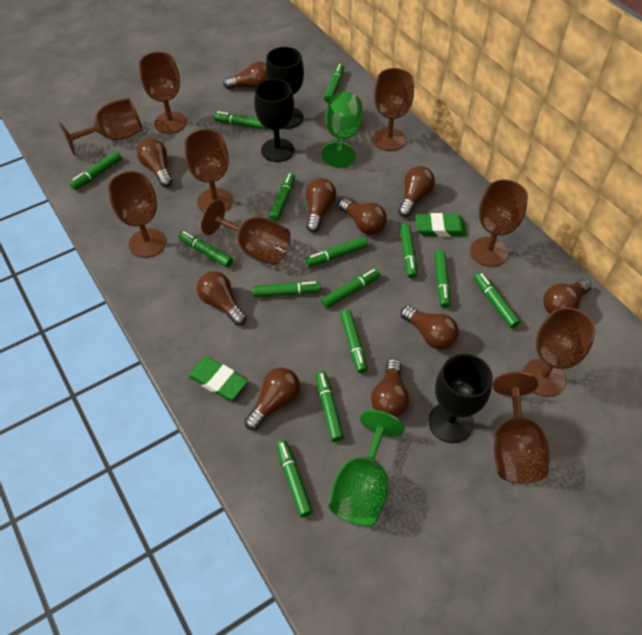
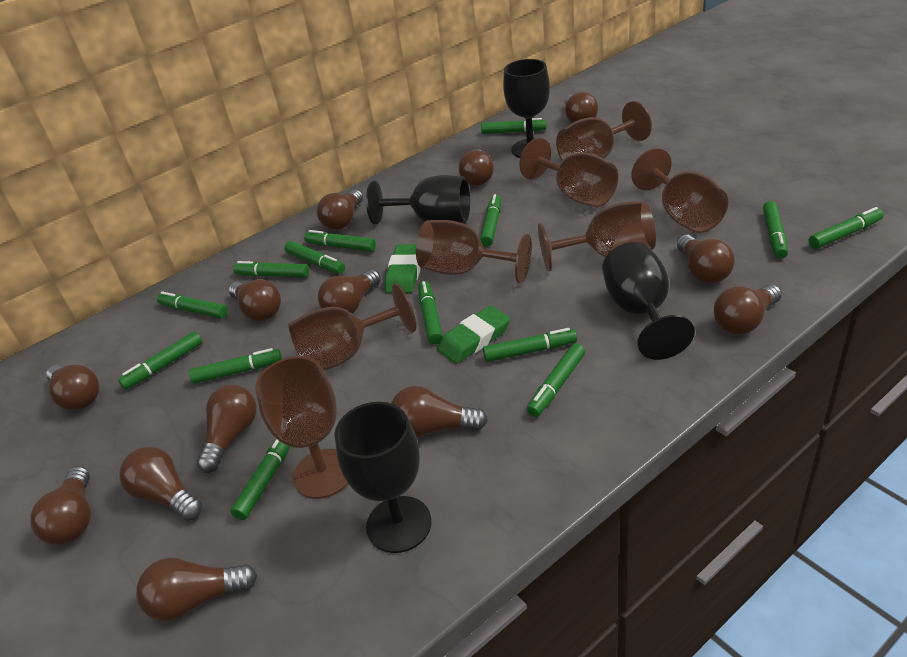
black goblet: 3 -> 4
brown goblet: 9 -> 7
brown light bulb: 10 -> 13
green goblet: 2 -> 0

